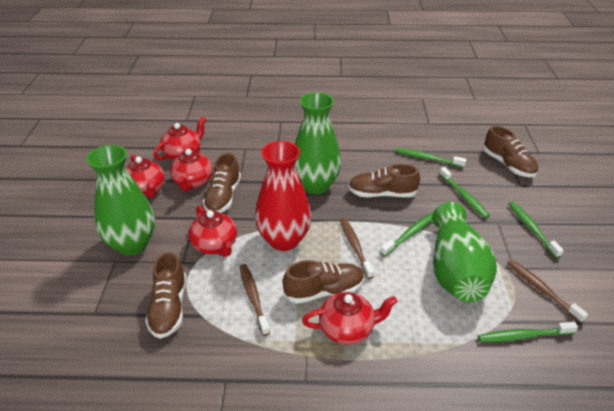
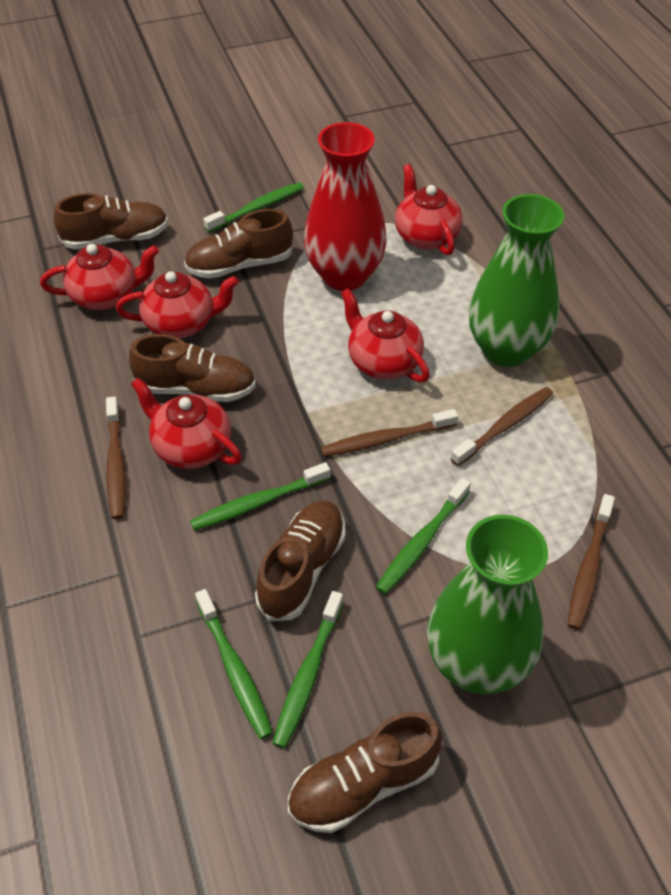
brown toothbrush: 3 -> 4
green vase: 3 -> 2

